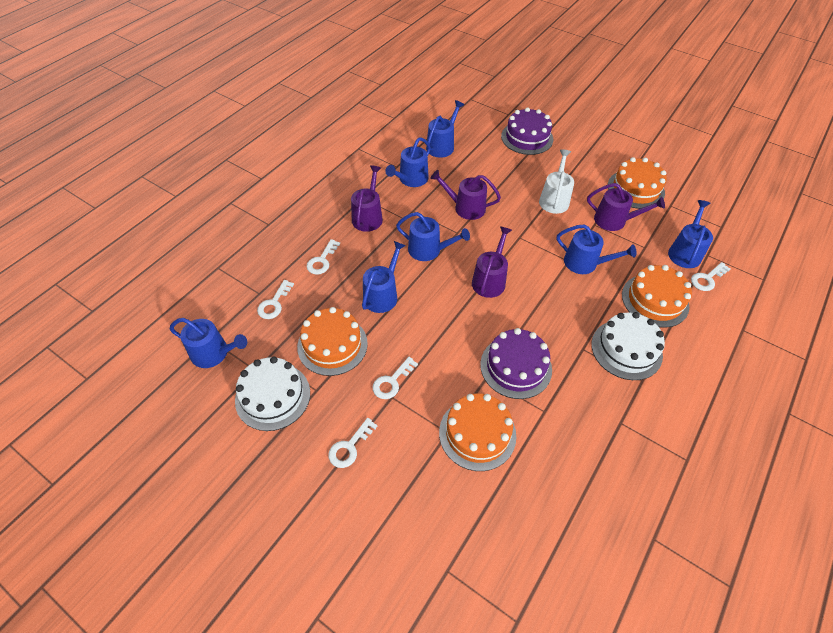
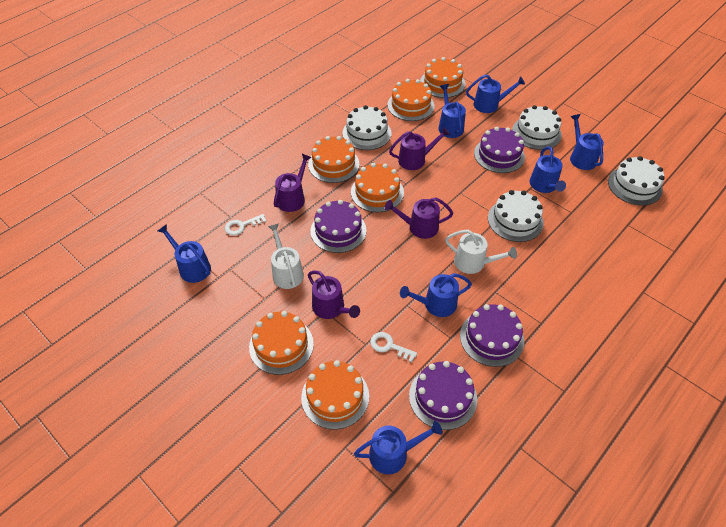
orange cake: 4 -> 6
purple cake: 2 -> 4
white cake: 2 -> 4
white key: 5 -> 2
white watering can: 1 -> 2

